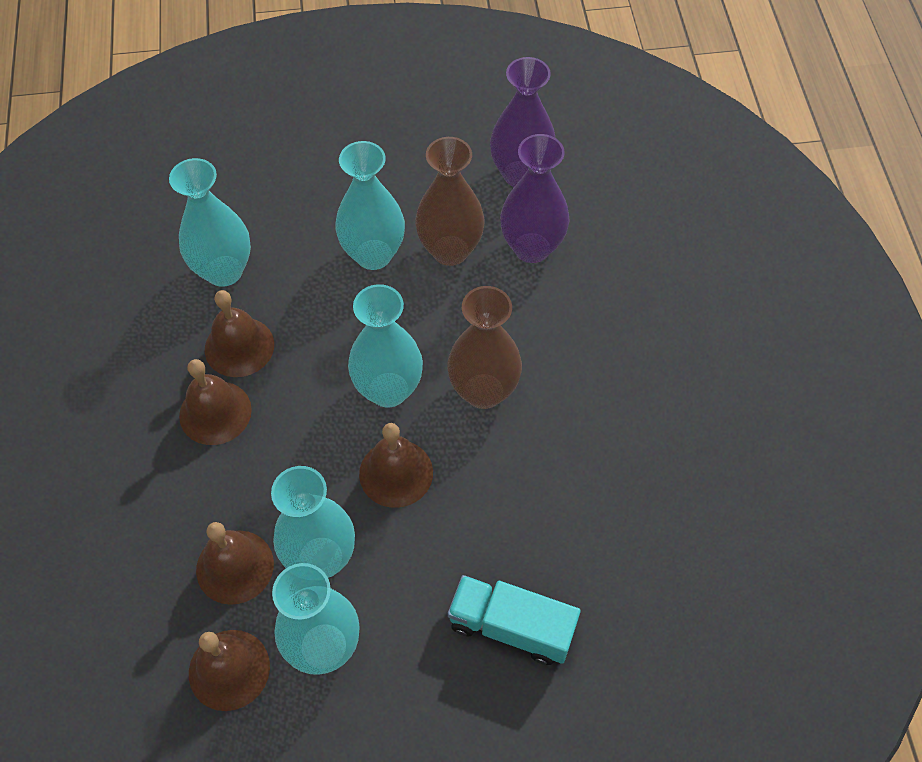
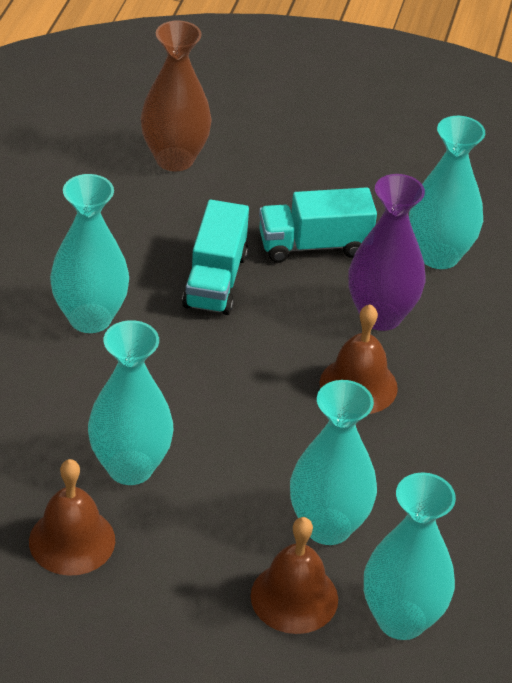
brown bell: 5 -> 3
brown vase: 2 -> 1
purple vase: 2 -> 1
turquoise truck: 1 -> 2

